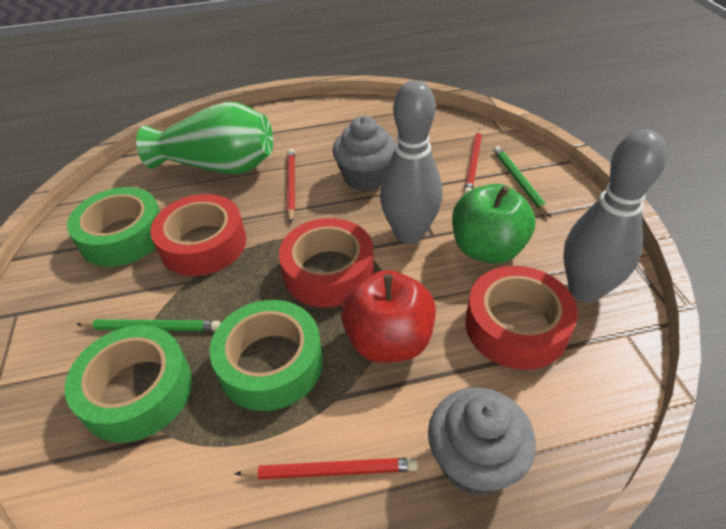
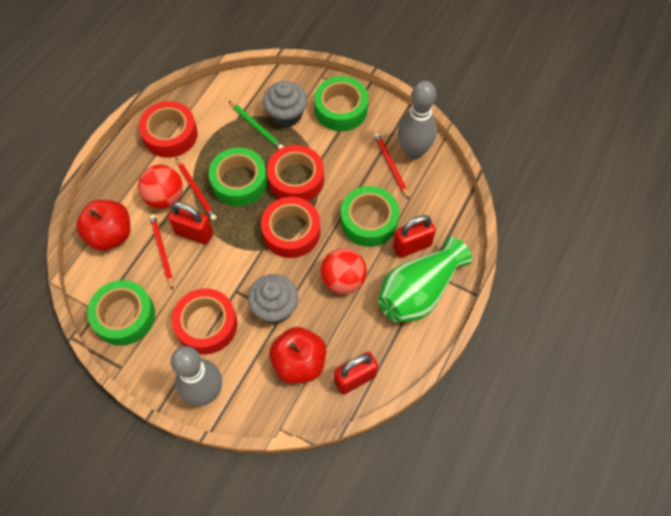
green apple: 1 -> 0
green pencil: 2 -> 1
green tape: 3 -> 4
red apple: 1 -> 2
red ball: 0 -> 2
red padlock: 0 -> 3
red tape: 3 -> 4

